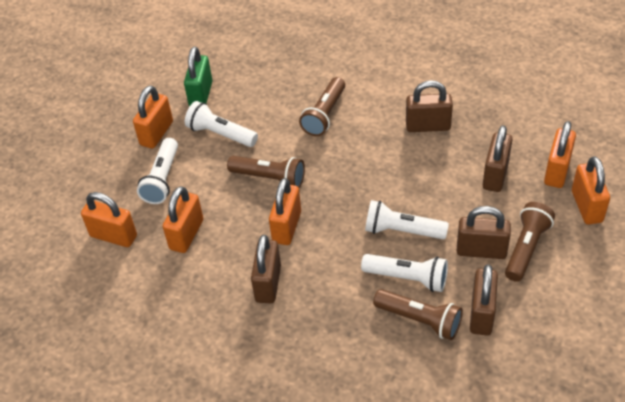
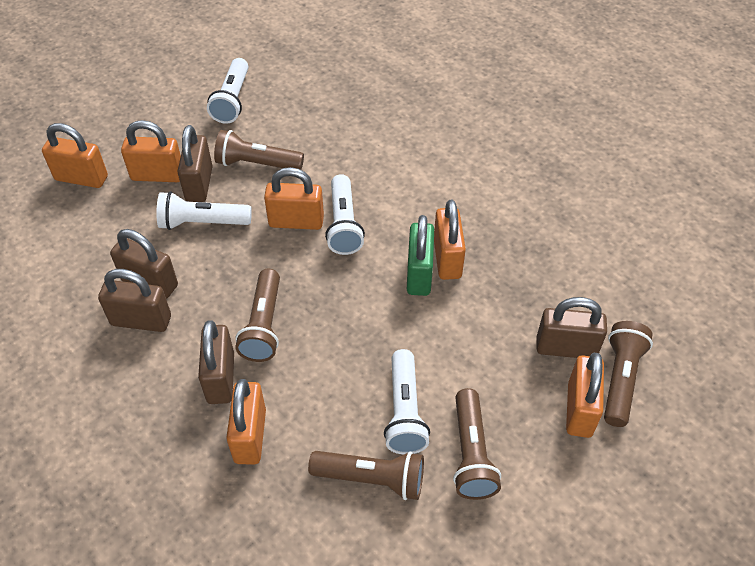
brown flashlight: 4 -> 5

